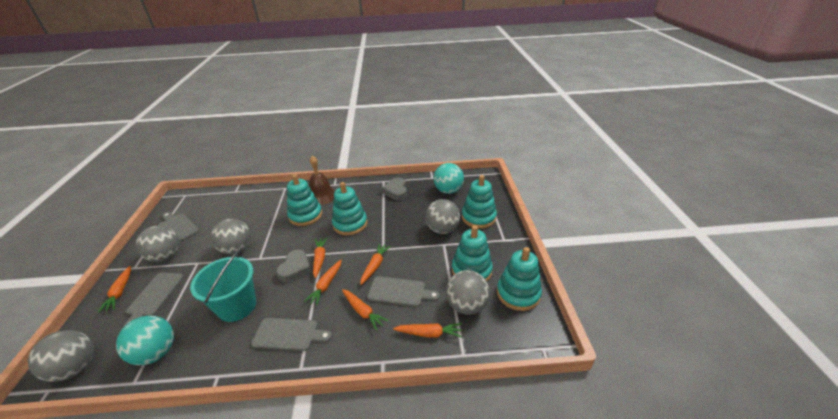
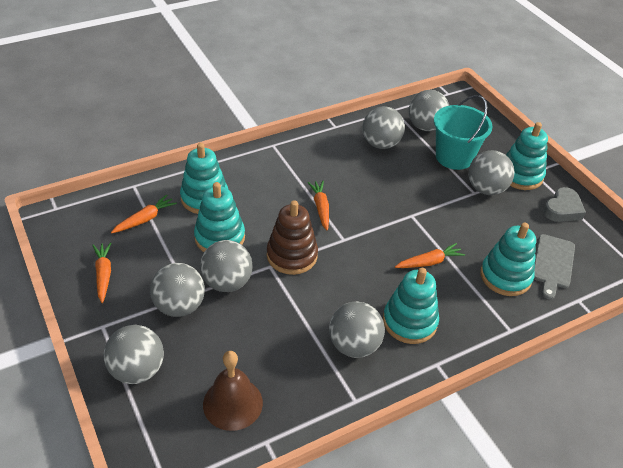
brown stacking toy: 0 -> 1
grey ball: 5 -> 7
grey cutting board: 4 -> 1
grey heart: 2 -> 1
orange carrot: 6 -> 4
turquoise ball: 2 -> 0

